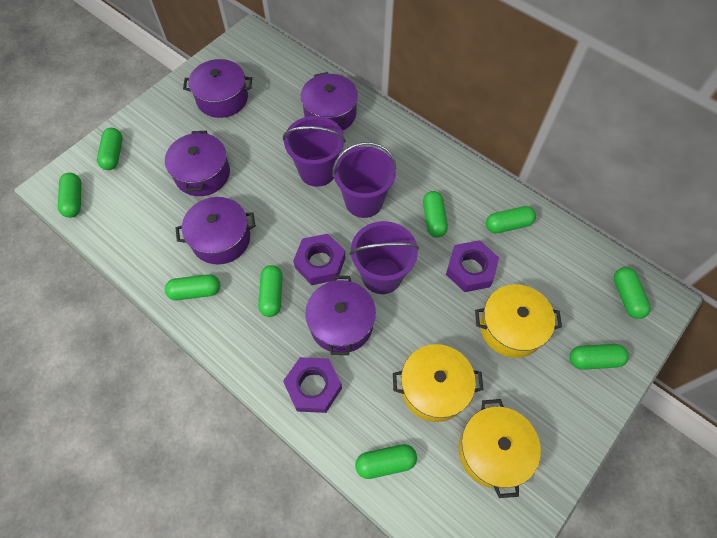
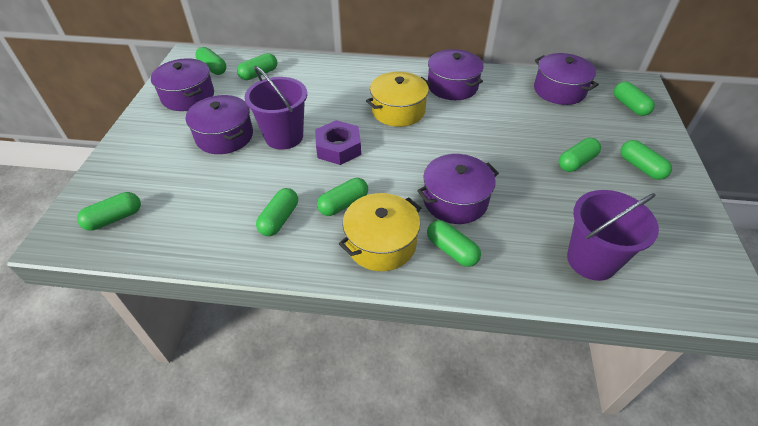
purple bucket: 3 -> 2
purple nut: 3 -> 1
yellow pot: 3 -> 2

